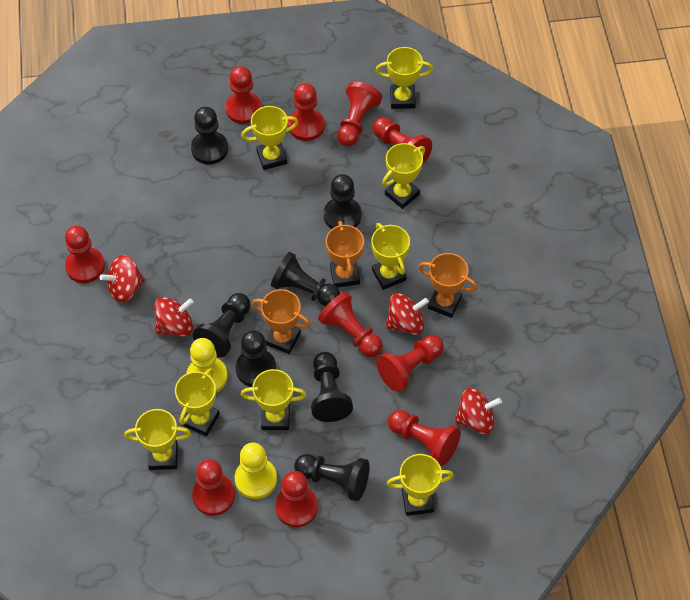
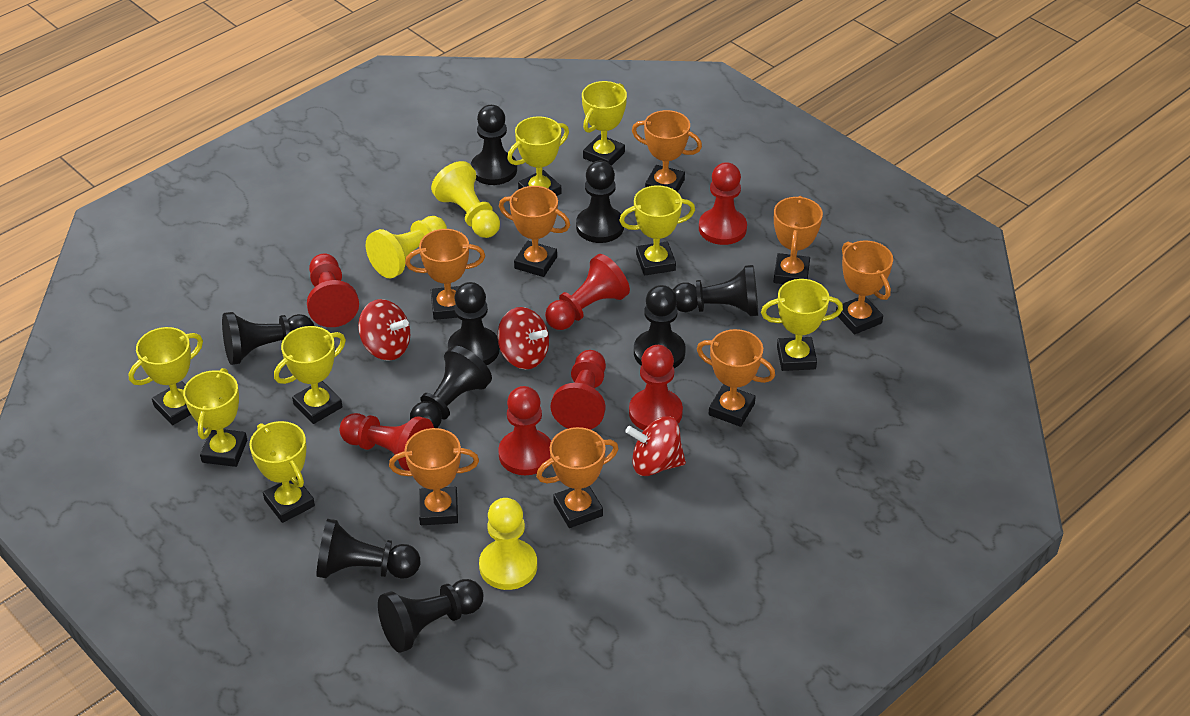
black pawn: 7 -> 9
orange trophy: 3 -> 8
red pawn: 10 -> 7
red spinning top: 4 -> 3
yellow pawn: 2 -> 3

